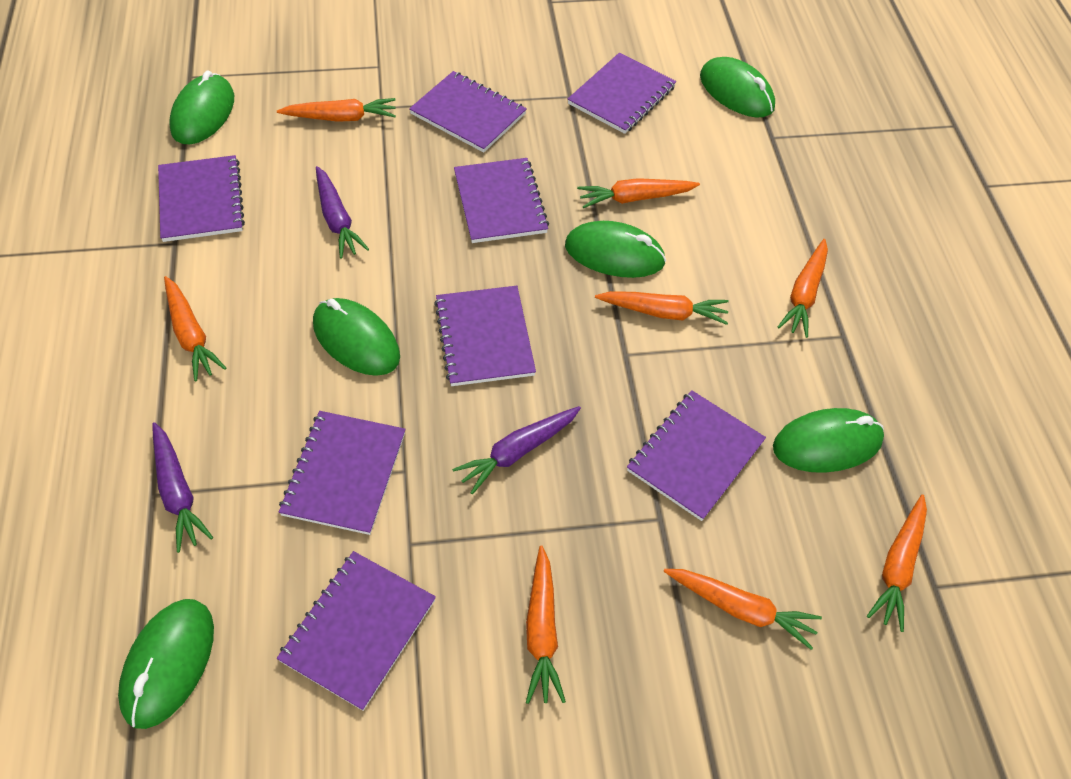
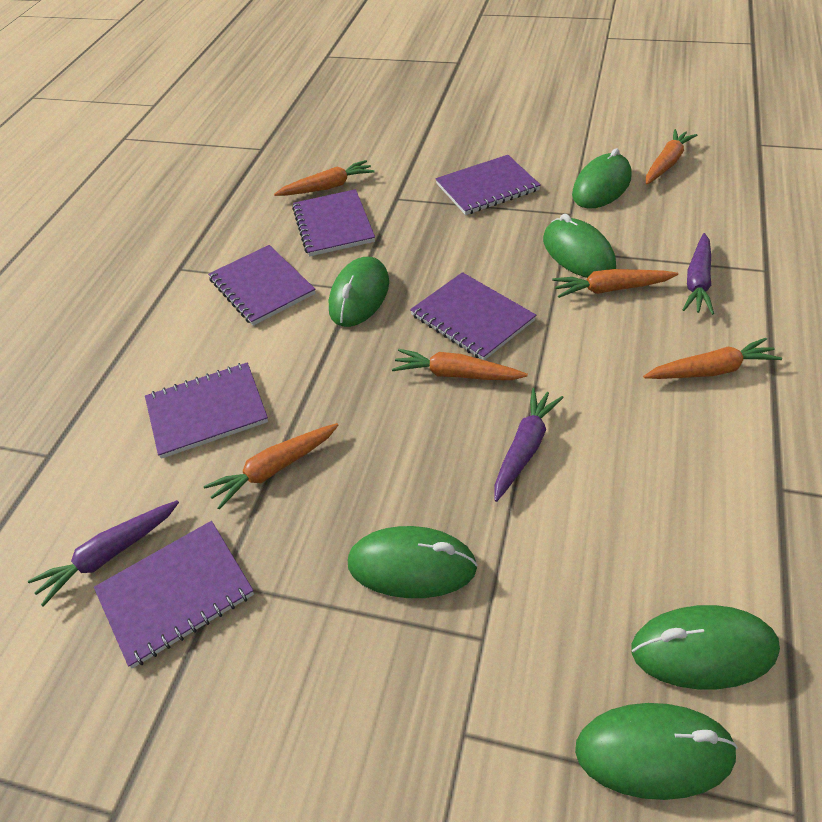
orange carrot: 8 -> 6
purple notebook: 8 -> 6

